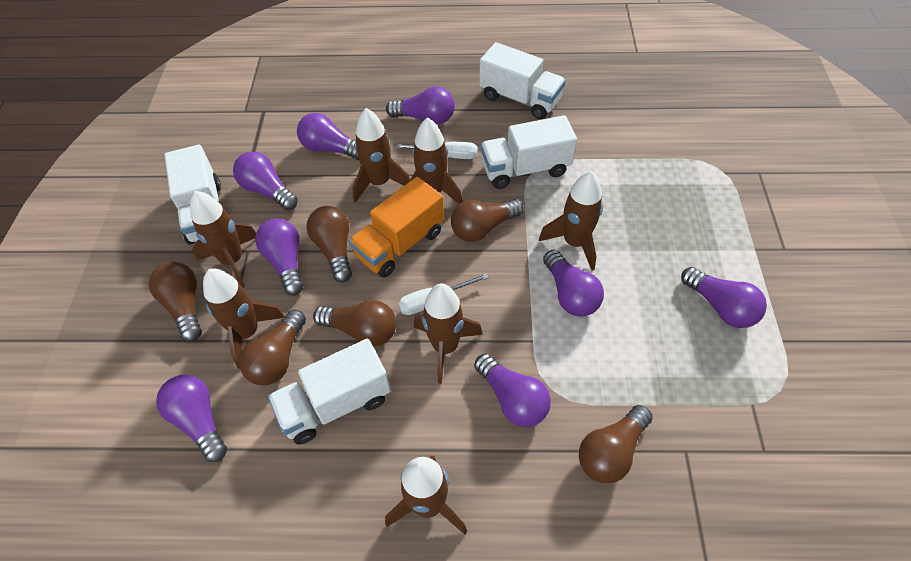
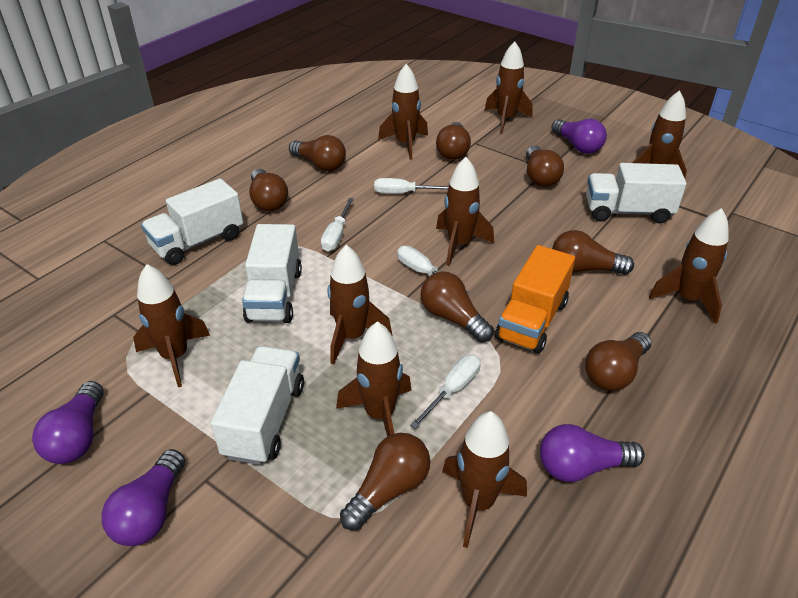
brown light bulb: 6 -> 8
brown rocket: 7 -> 9
purple light bulb: 8 -> 4
white screwdriver: 2 -> 4

